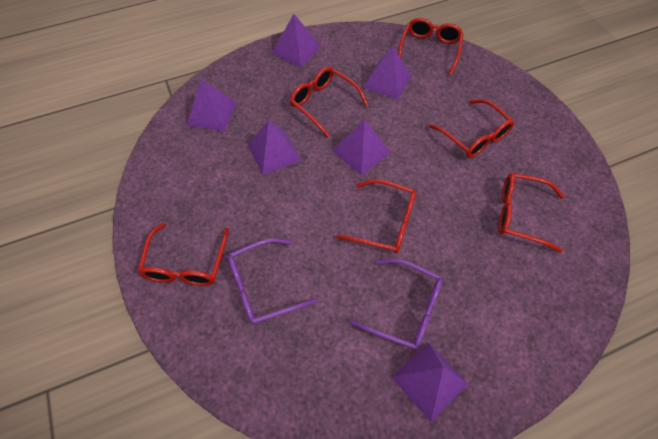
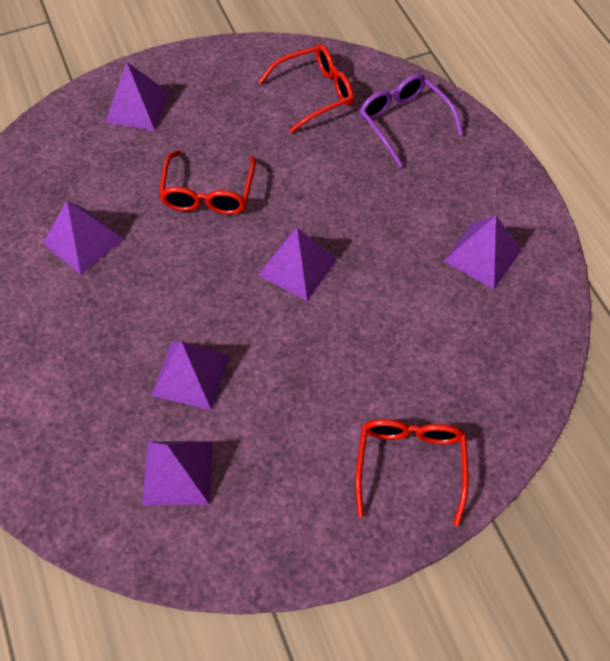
purple glasses: 2 -> 1
red glasses: 6 -> 3

